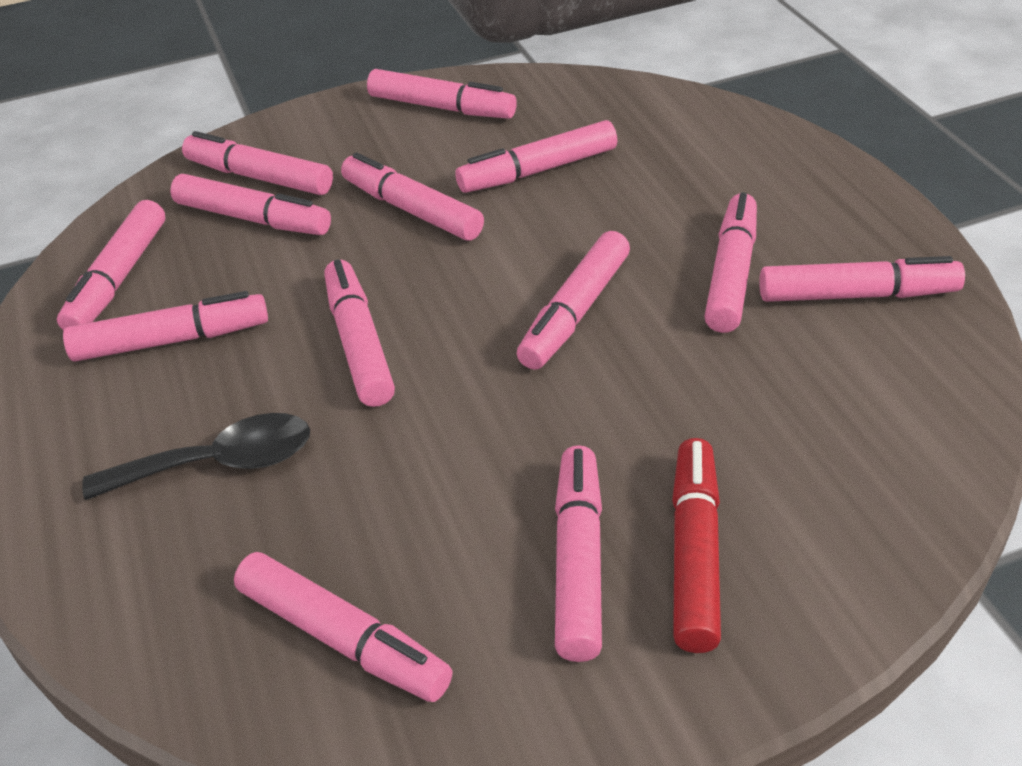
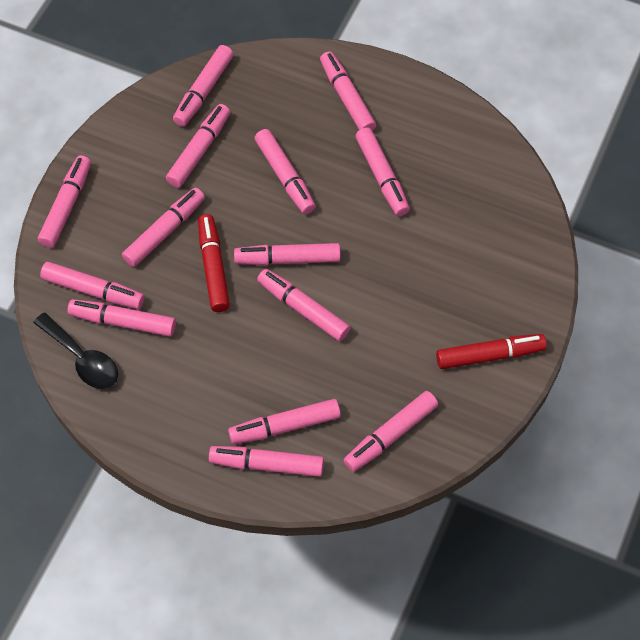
pink marker: 13 -> 14
red marker: 1 -> 2

